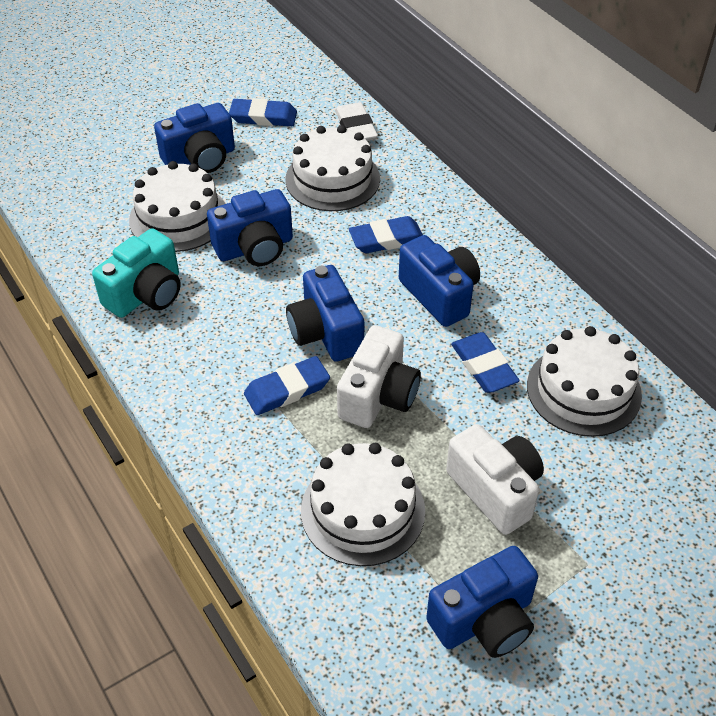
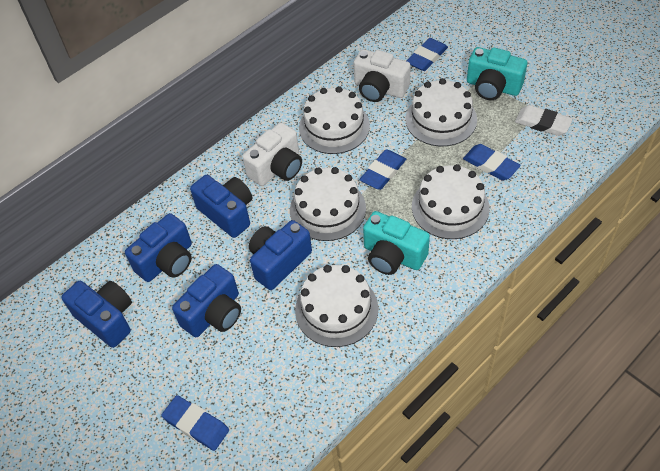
turquoise camera: 1 -> 2
white cake: 4 -> 5

